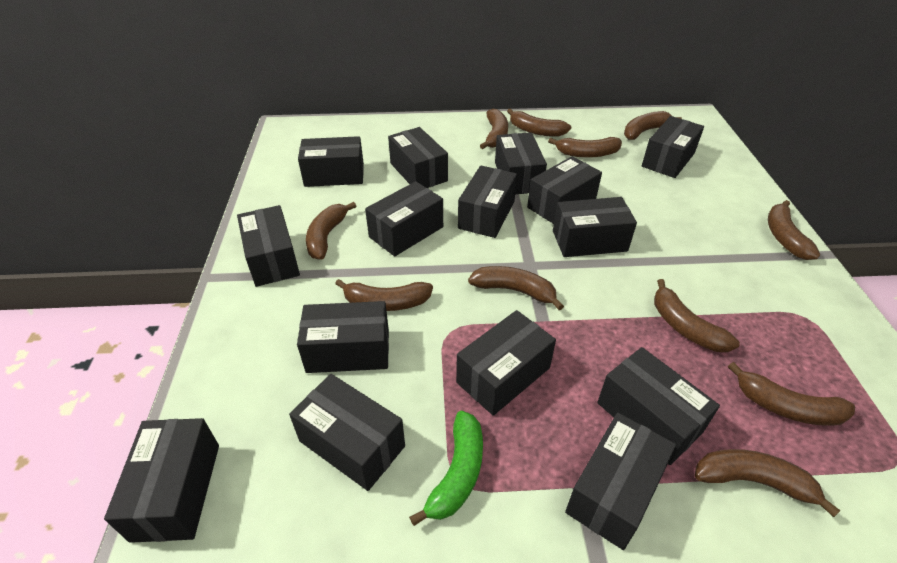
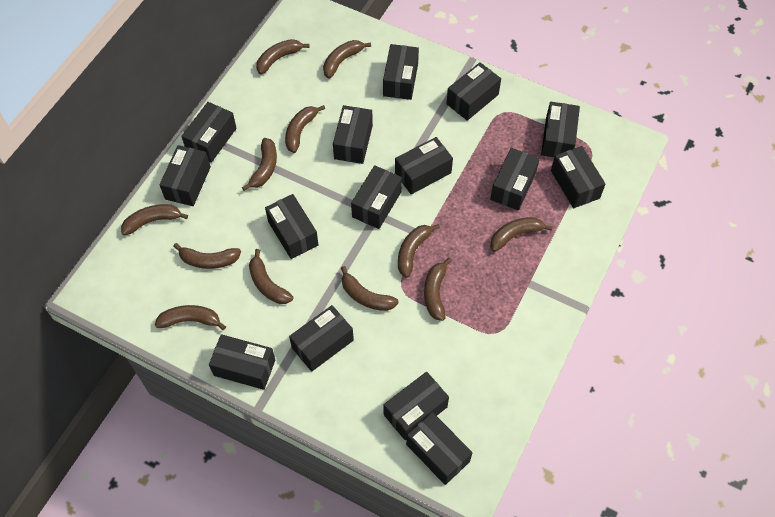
brown banana: 11 -> 12
green banana: 1 -> 0

